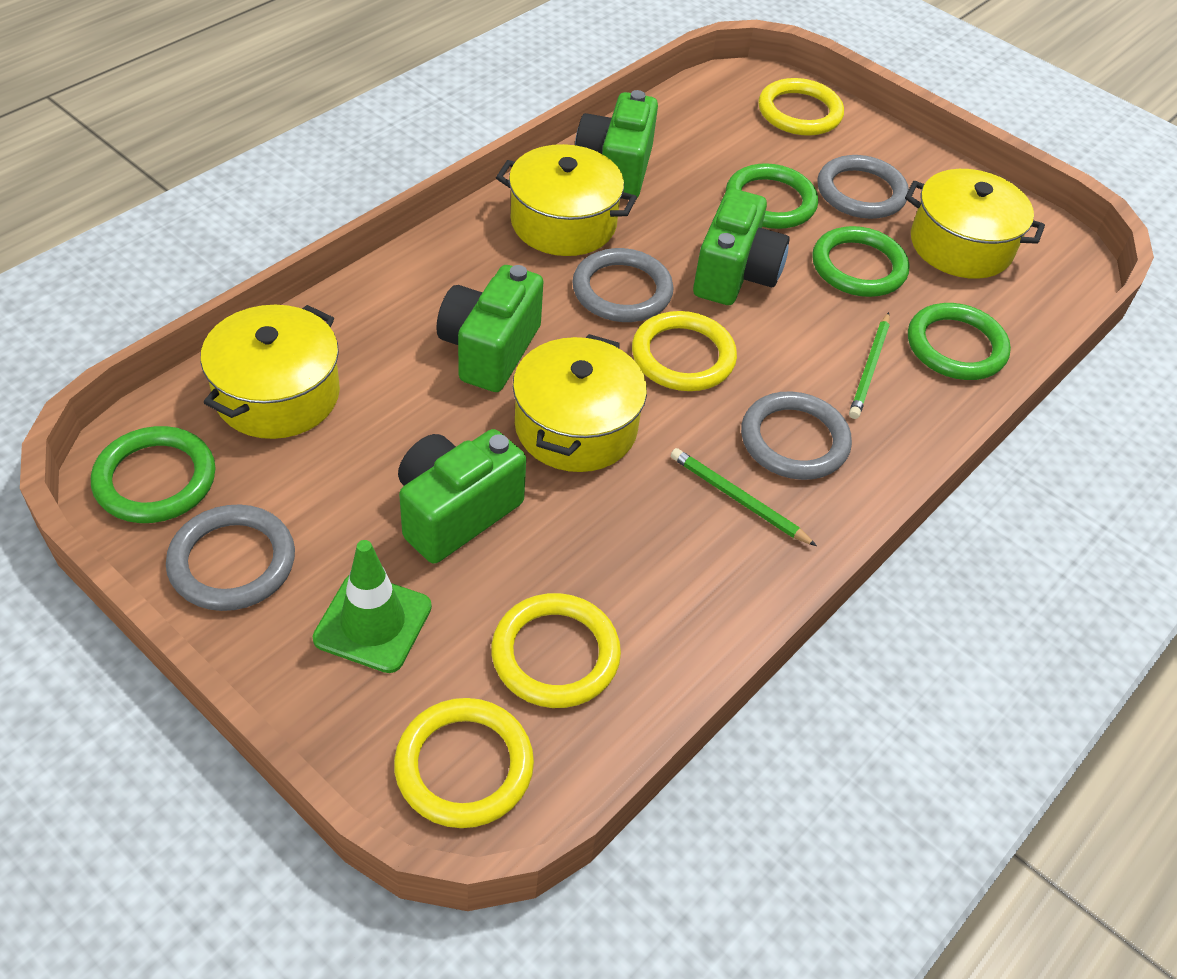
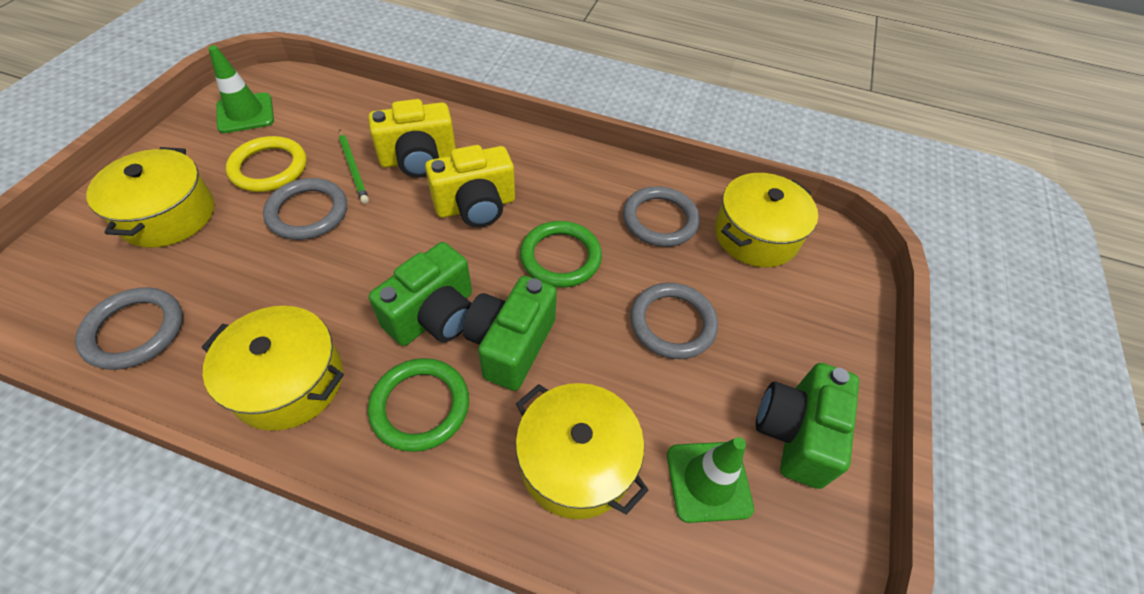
green camera: 4 -> 3
green pencil: 2 -> 1
green ring: 4 -> 2
green traffic cone: 1 -> 2
yellow camera: 0 -> 2
yellow ring: 4 -> 1

